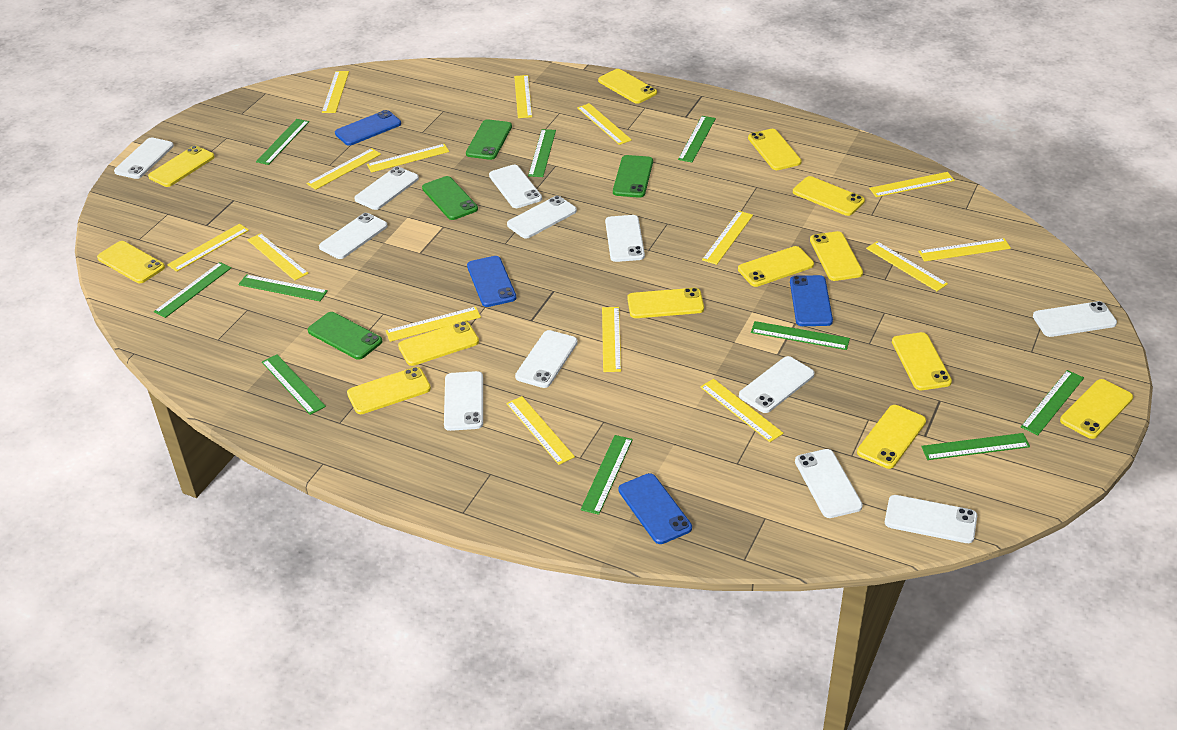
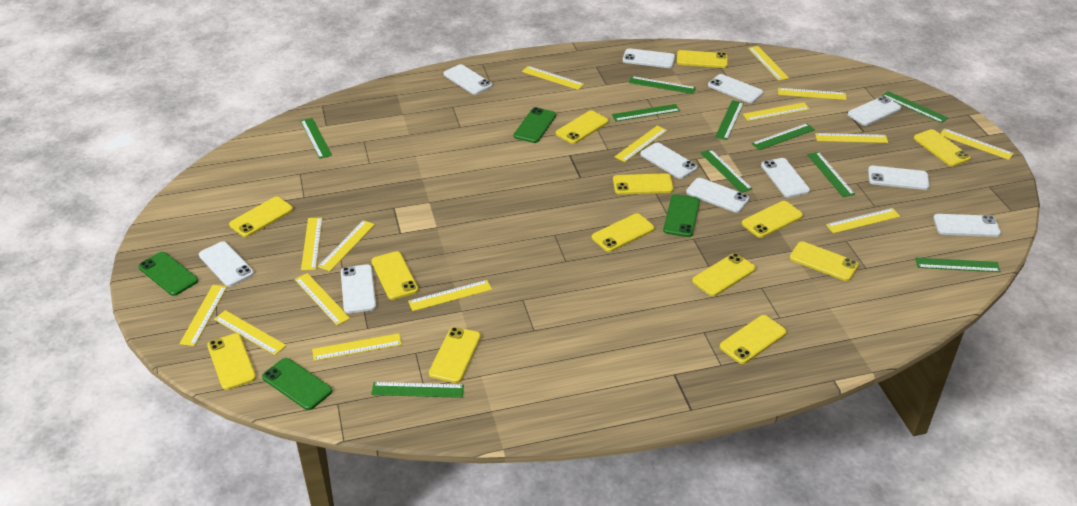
blue phone: 4 -> 0
white phone: 12 -> 11

